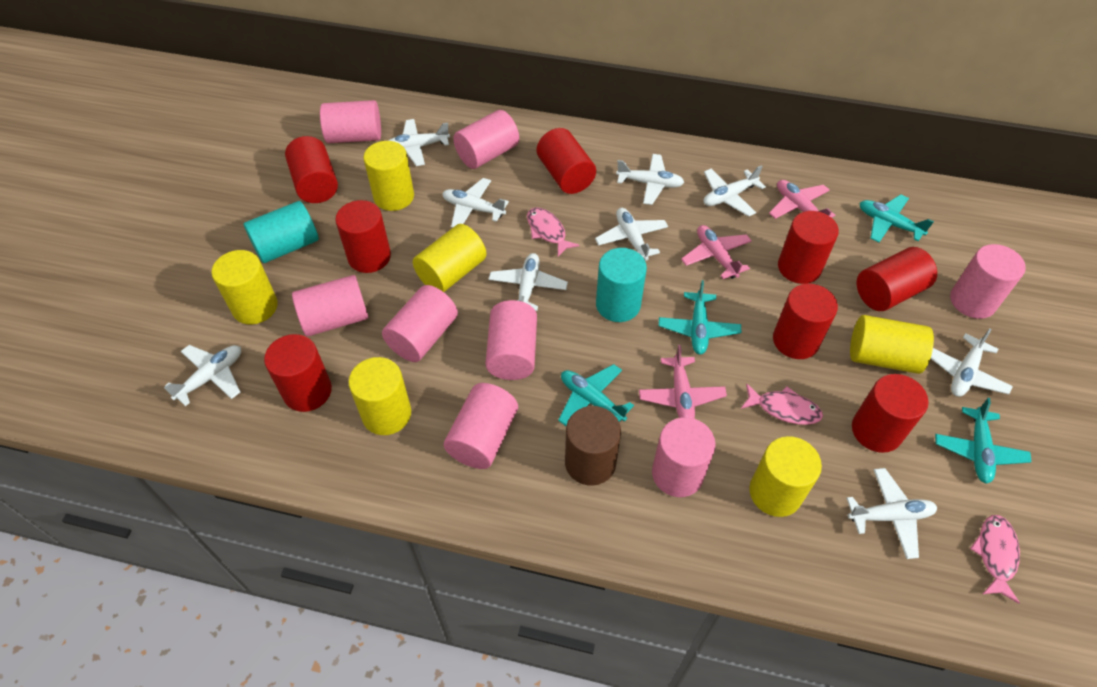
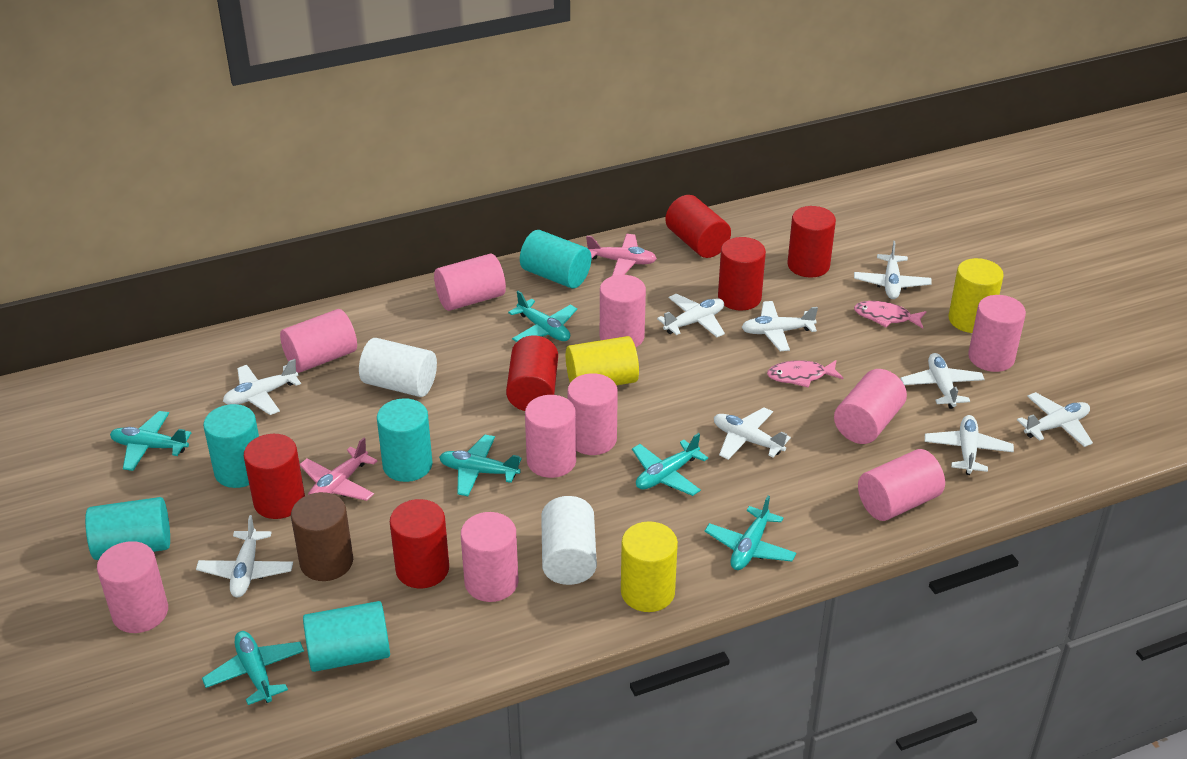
pink cylinder: 8 -> 10
pink fish: 3 -> 2
pink plane: 3 -> 2
red cylinder: 8 -> 6
turquoise cylinder: 2 -> 5
turquoise plane: 4 -> 6
white cylinder: 0 -> 2
yellow cylinder: 6 -> 3

